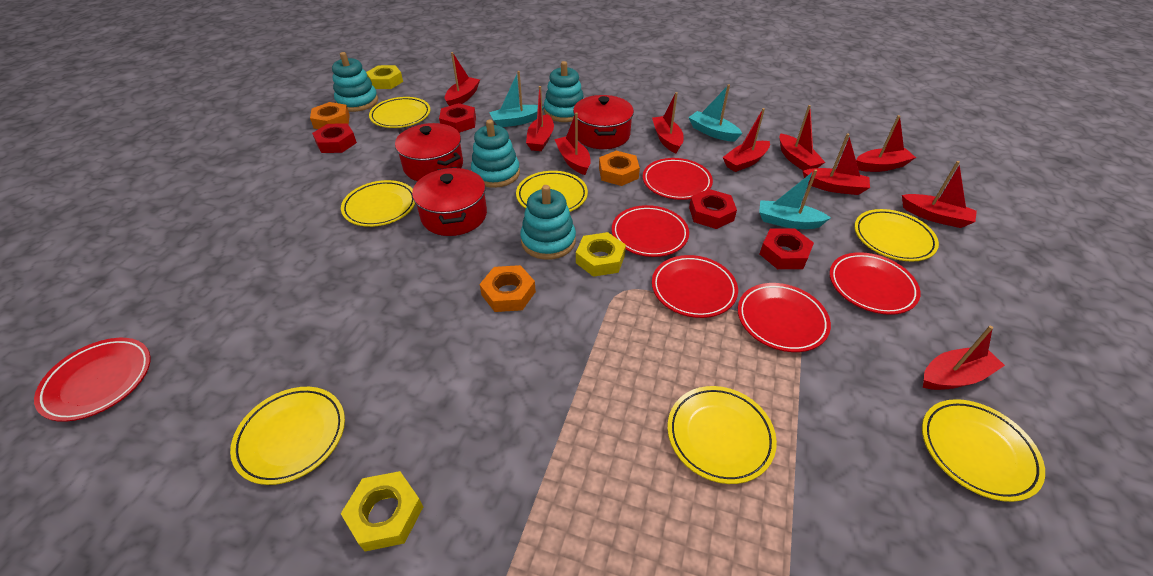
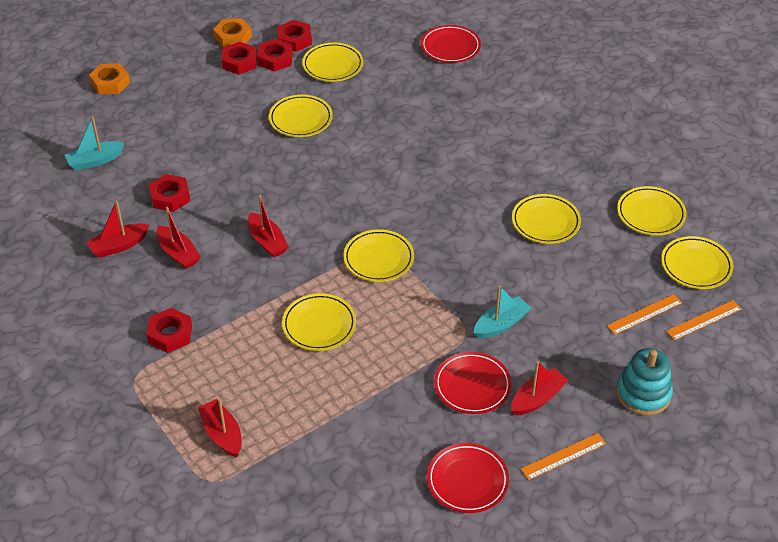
orange nut: 3 -> 2
orange ruler: 0 -> 3
red boat: 10 -> 5
red nut: 4 -> 5
red plate: 6 -> 3
red pot: 3 -> 0
turquoise boat: 3 -> 2
turquoise stacking toy: 4 -> 1
yellow nut: 3 -> 0

